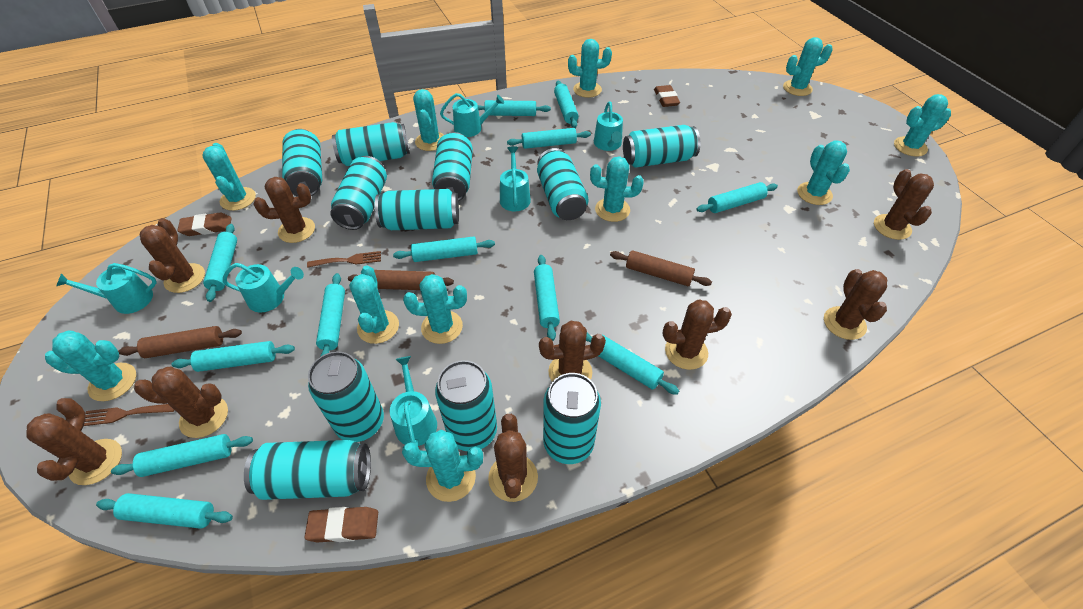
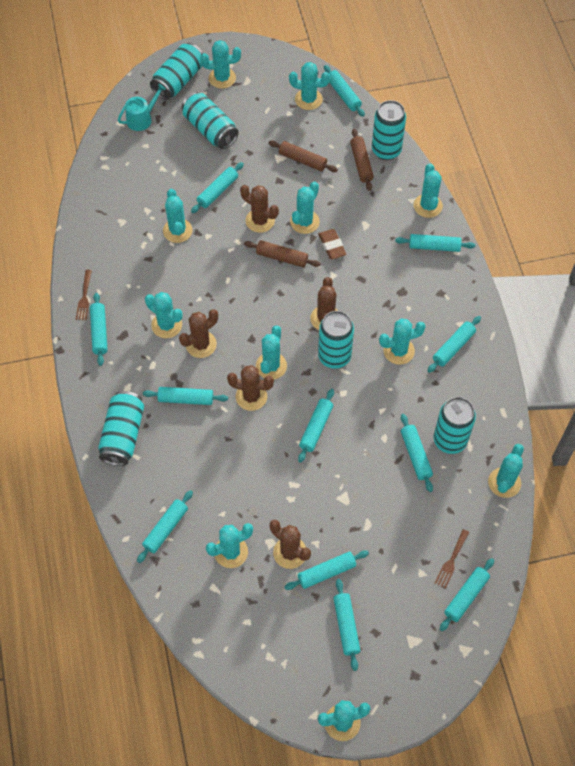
brown cactus: 9 -> 5
brown eraser: 3 -> 1
turquoise can: 11 -> 6
turquoise watering can: 6 -> 1

